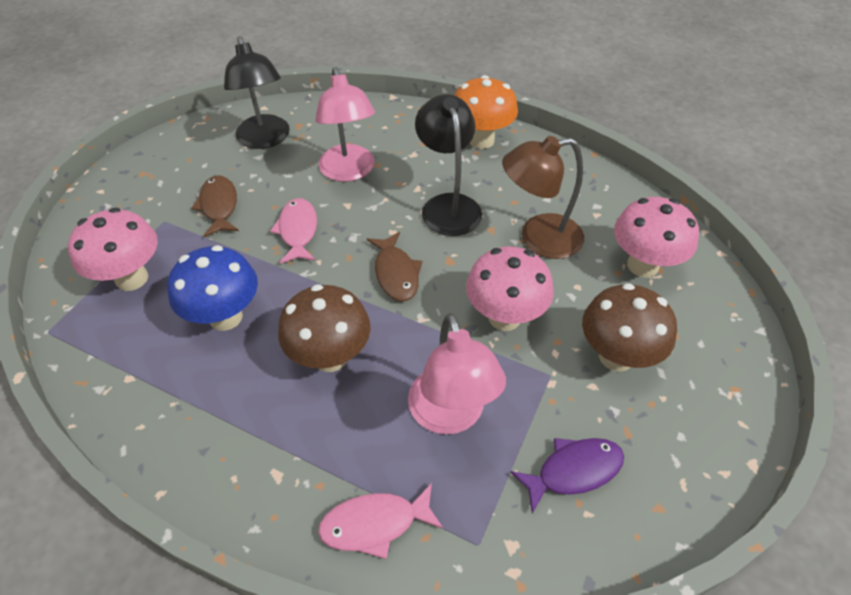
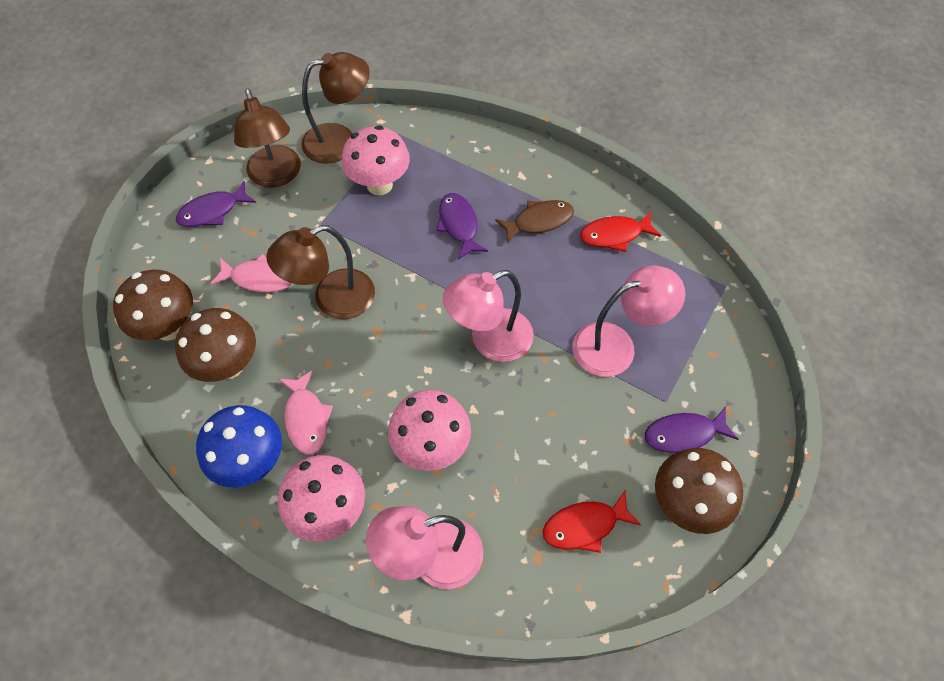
black lamp: 2 -> 0
brown fish: 2 -> 1
brown lamp: 1 -> 3
brown mushroom: 2 -> 3
orange mushroom: 1 -> 0
pink lamp: 2 -> 3
purple fish: 1 -> 3
red fish: 0 -> 2

